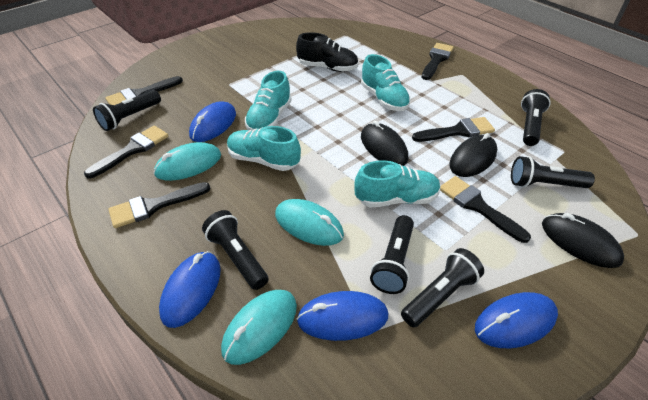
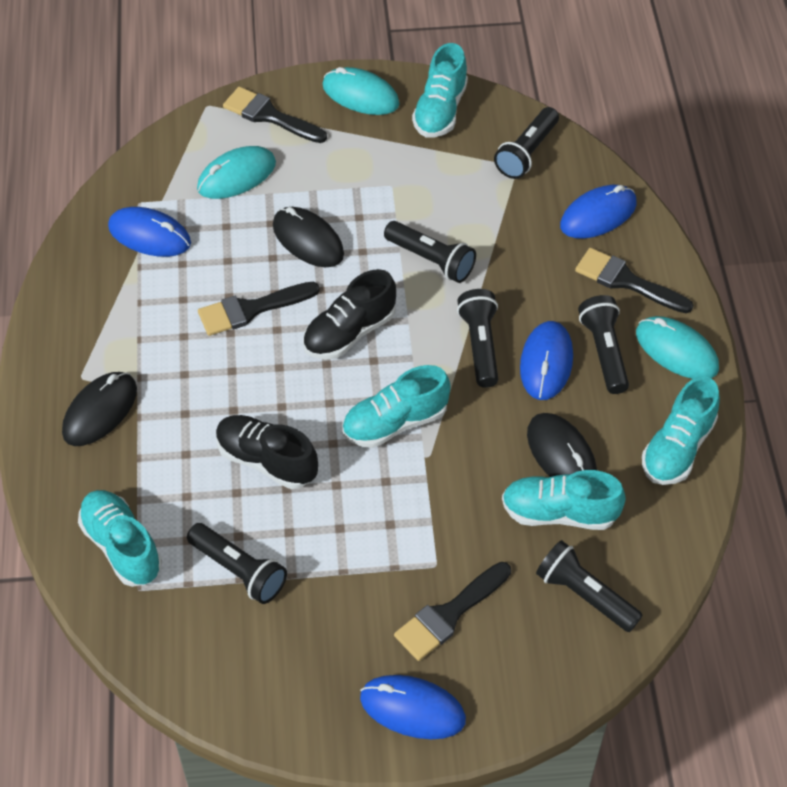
black brush: 6 -> 4
black shoe: 1 -> 2
turquoise shoe: 4 -> 5

